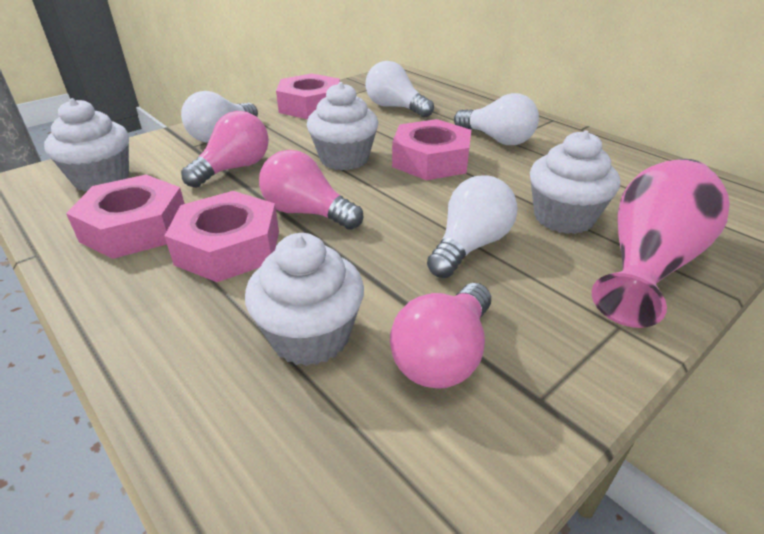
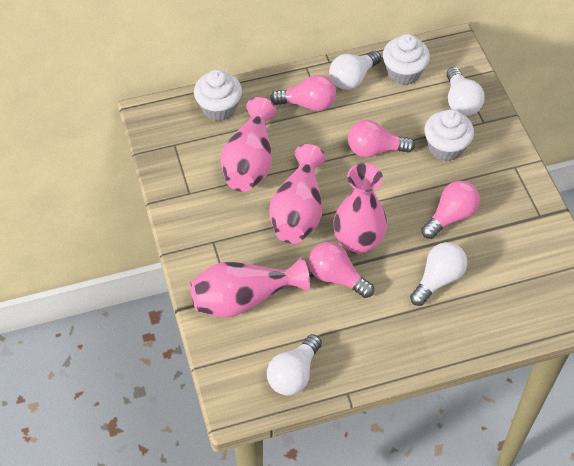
pink light bulb: 3 -> 4
pink nut: 4 -> 0
pink vase: 1 -> 4
white cupcake: 4 -> 3

